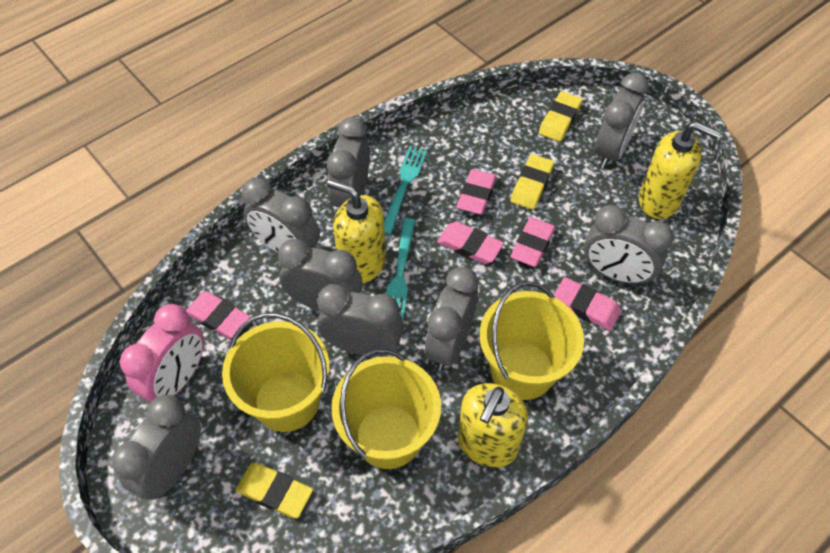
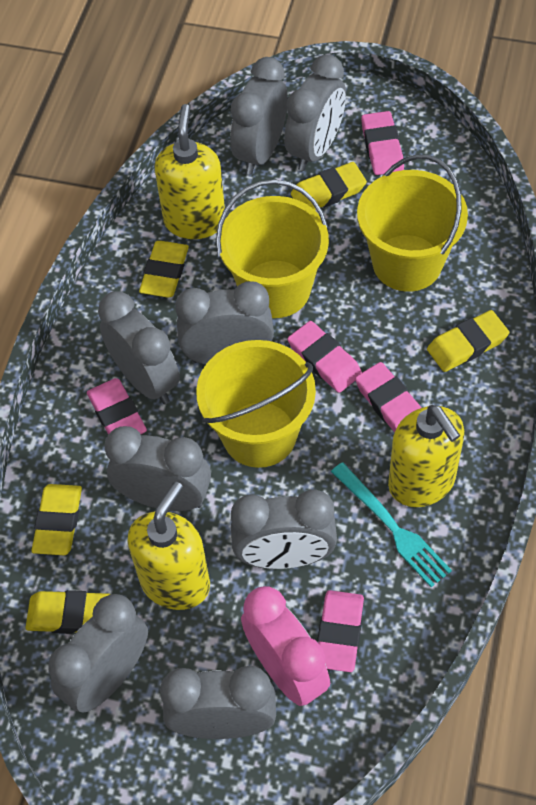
turquoise fork: 2 -> 1
yellow eraser: 3 -> 5

